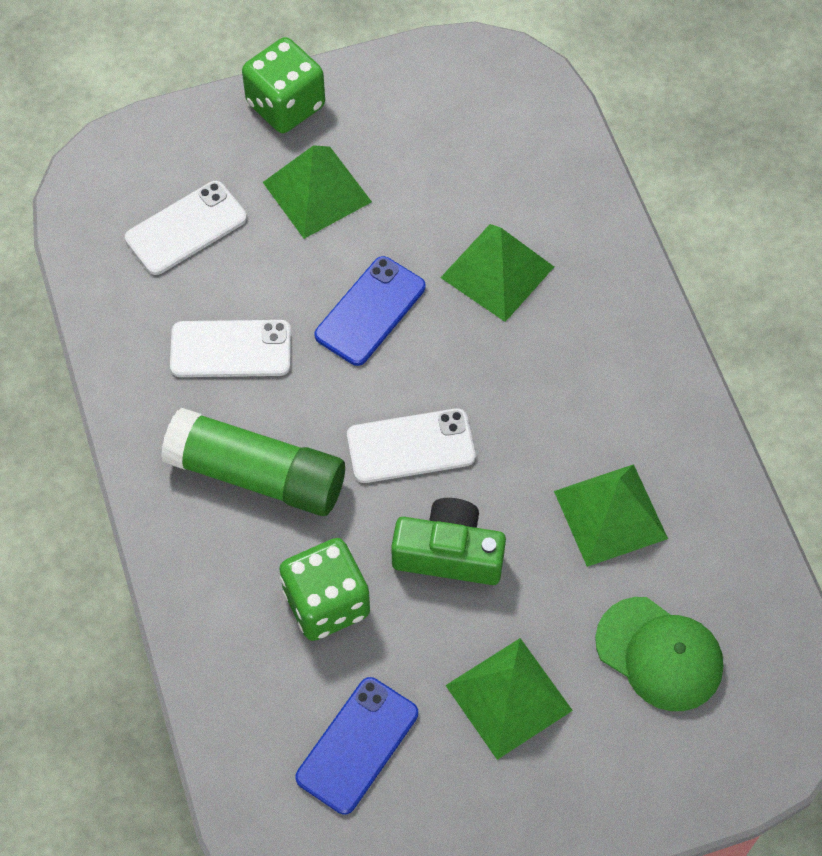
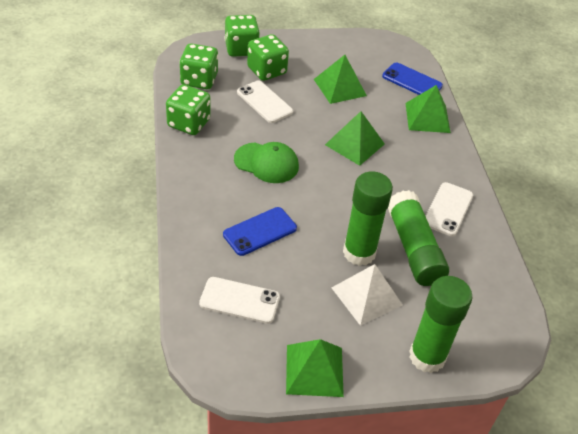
green camera: 1 -> 0
green dice: 2 -> 4
green glue stick: 1 -> 3
white pyramid: 0 -> 1

